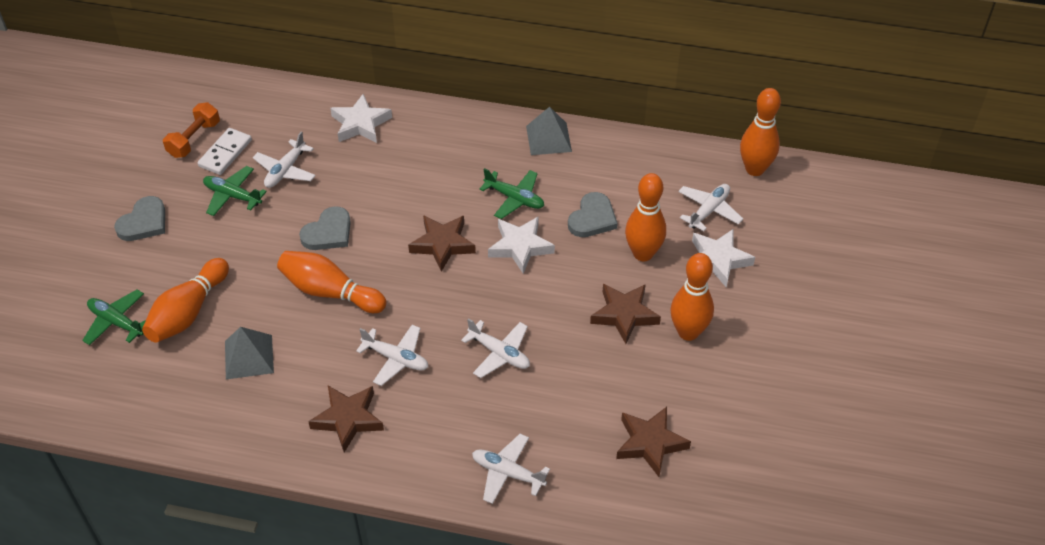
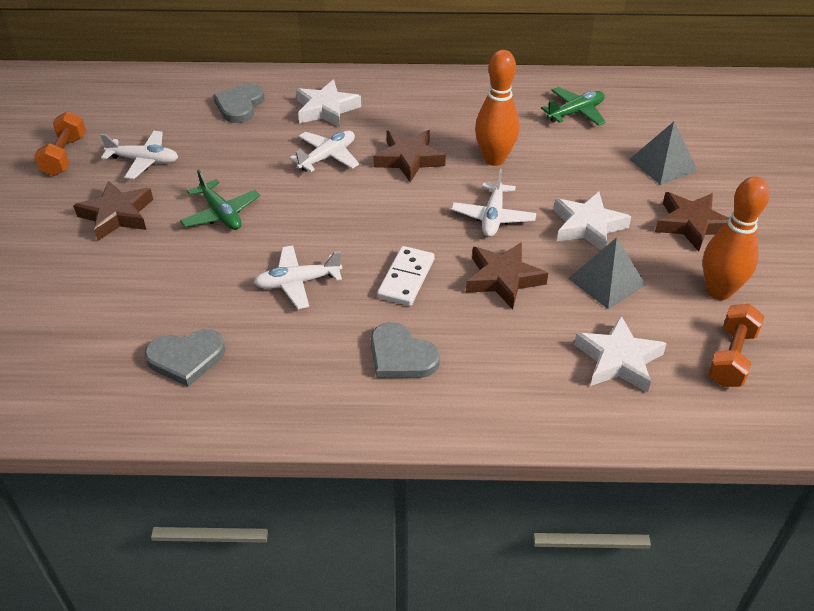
green plane: 3 -> 2
orange bowling pin: 5 -> 2
orange dumbbell: 1 -> 2
white plane: 5 -> 4

